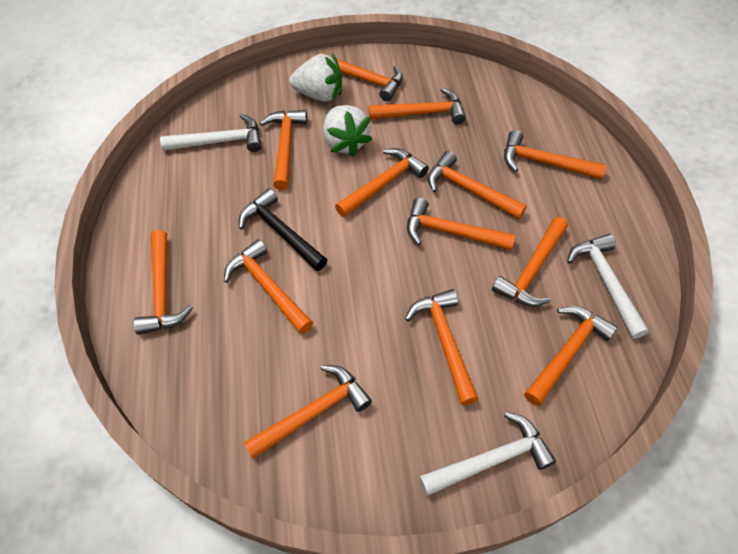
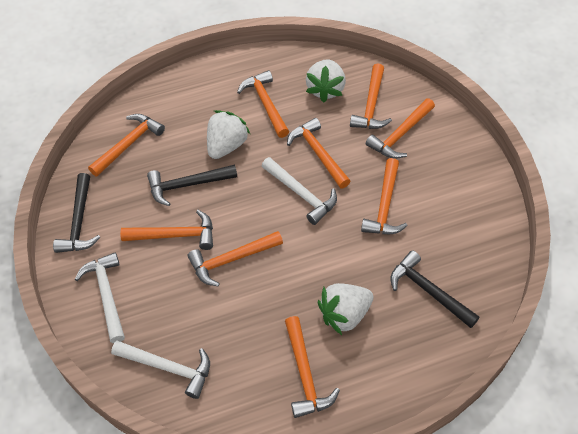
black hammer: 1 -> 3
orange hammer: 13 -> 9
white strawberry: 2 -> 3

